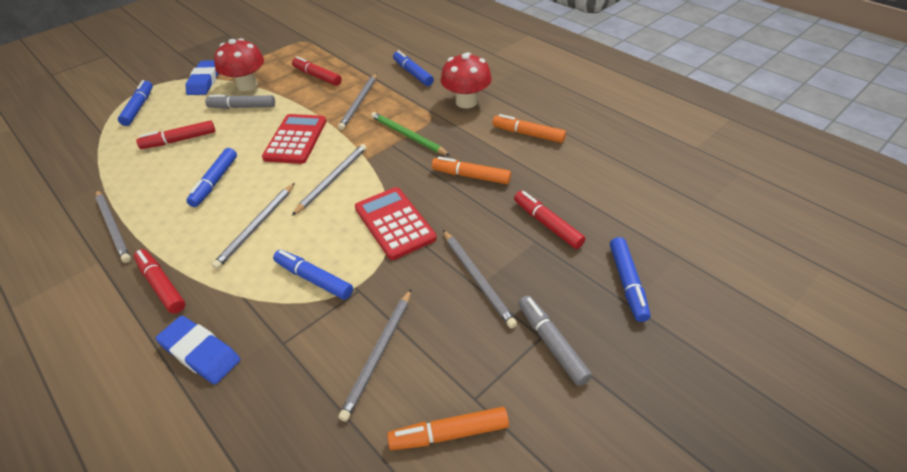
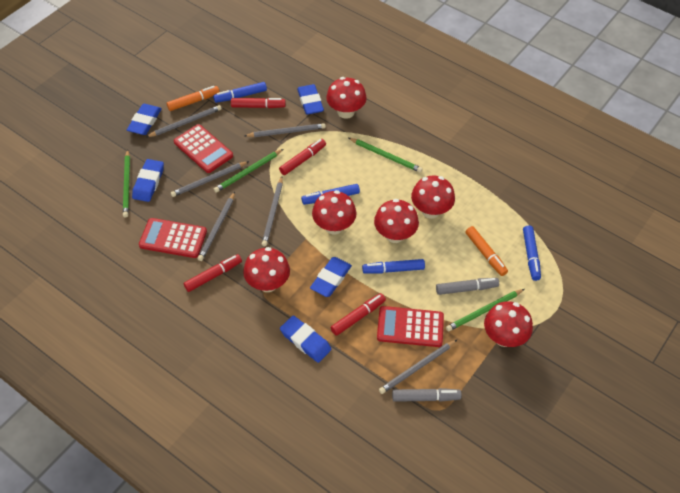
blue eraser: 2 -> 5
blue marker: 5 -> 4
green pencil: 1 -> 4
orange marker: 3 -> 2
red calculator: 2 -> 3
red mushroom: 2 -> 6

